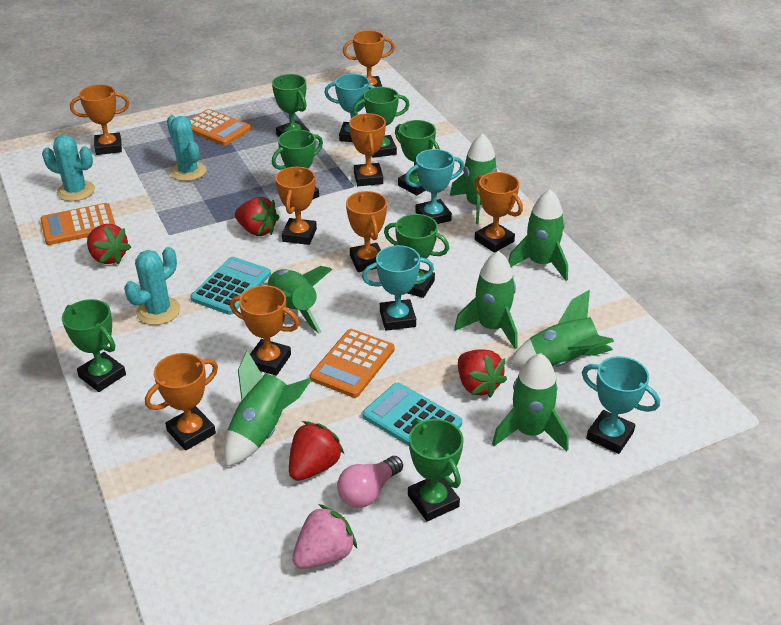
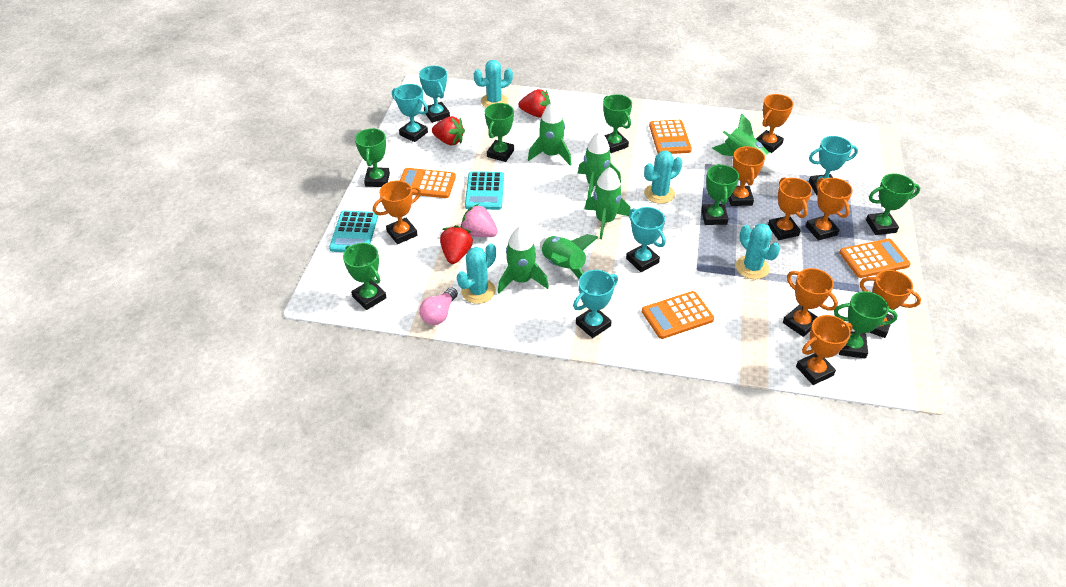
green rocket: 7 -> 6
orange calculator: 3 -> 4
red strawberry: 4 -> 3
turquoise cactus: 3 -> 4
turquoise trophy: 4 -> 5

